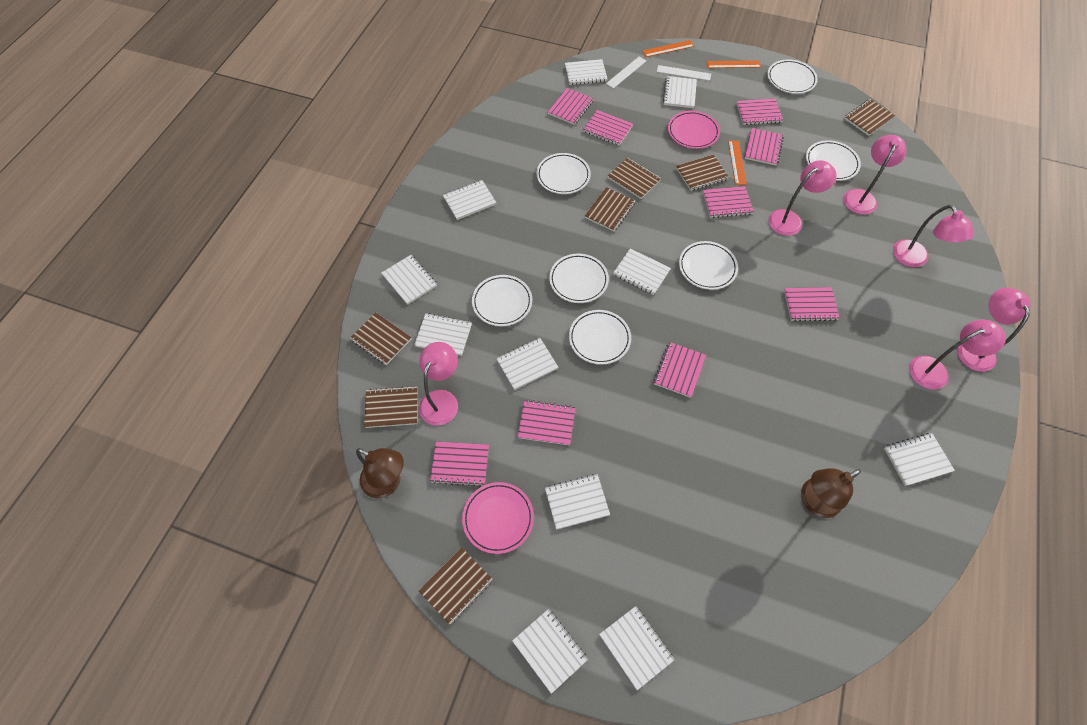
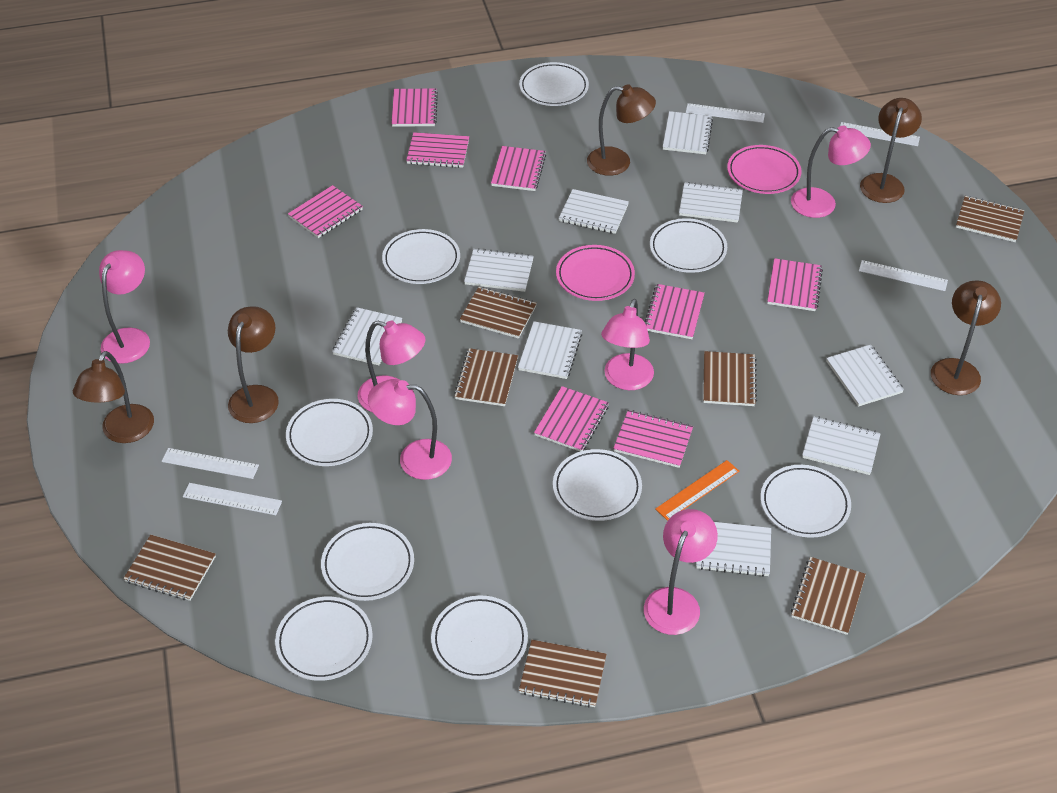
brown lamp: 2 -> 5
orange ruler: 3 -> 1
pink notebook: 9 -> 8
white notebook: 11 -> 9
white plate: 7 -> 9
white ruler: 2 -> 5

